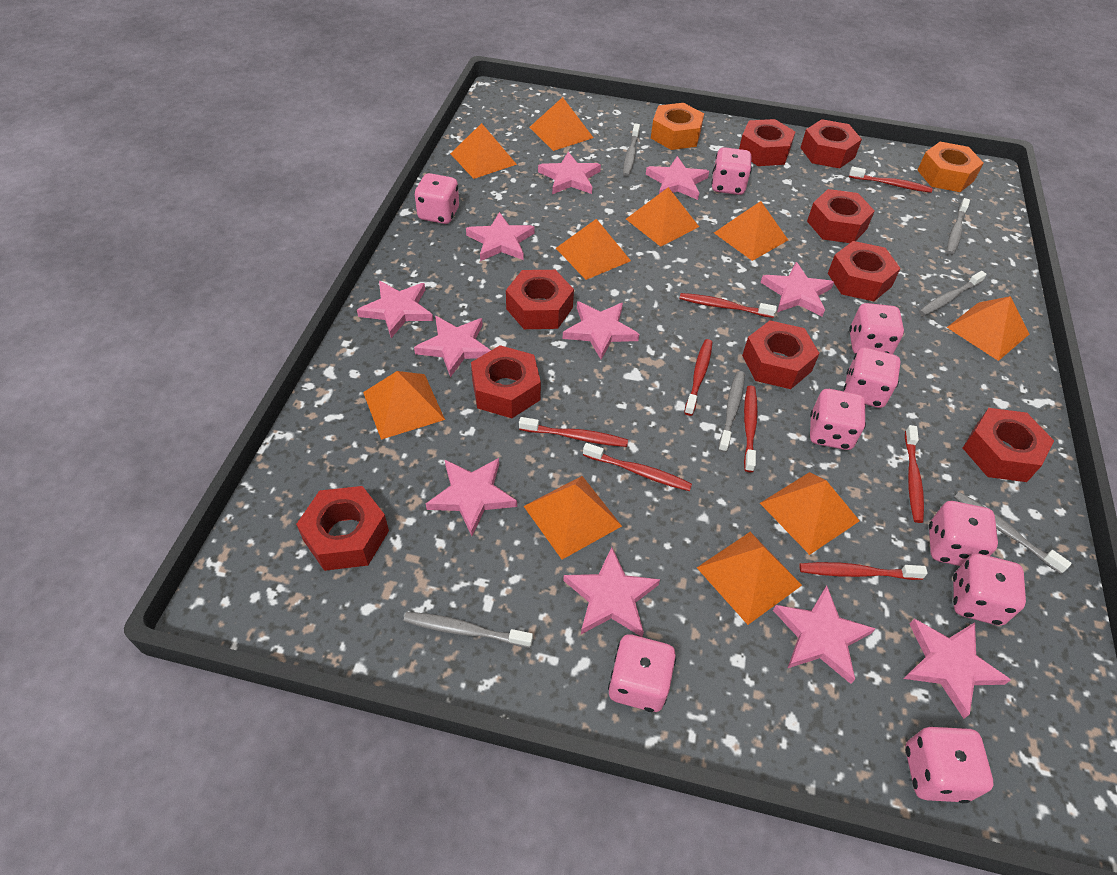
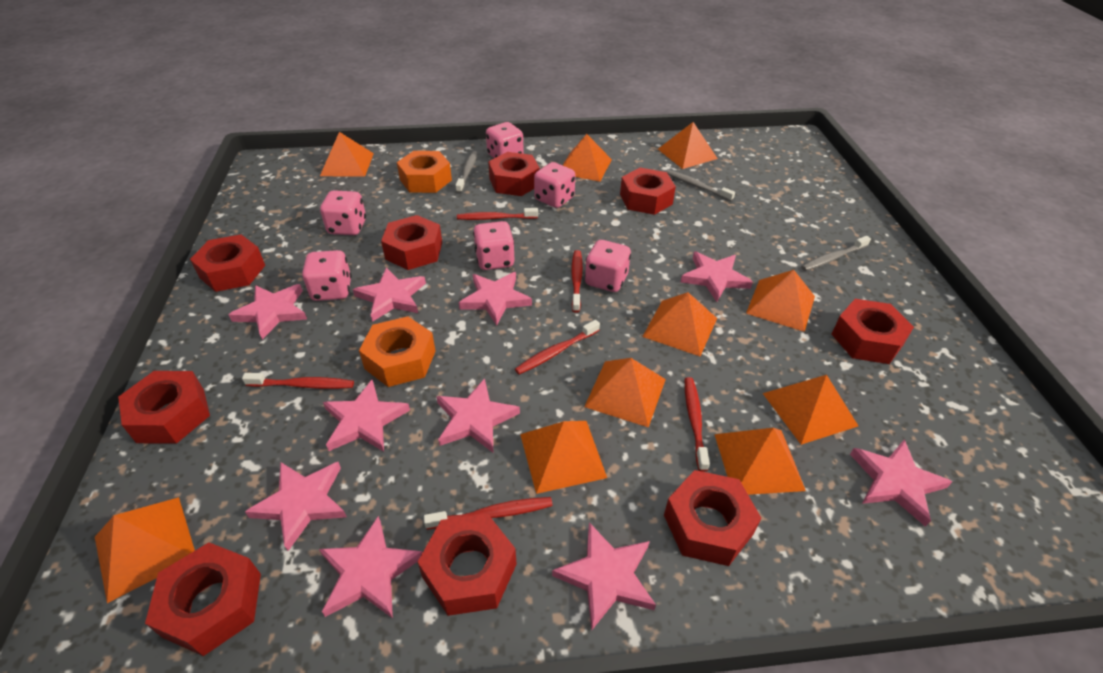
grey toothbrush: 6 -> 3
pink dice: 9 -> 6
pink star: 11 -> 10
red toothbrush: 8 -> 6

